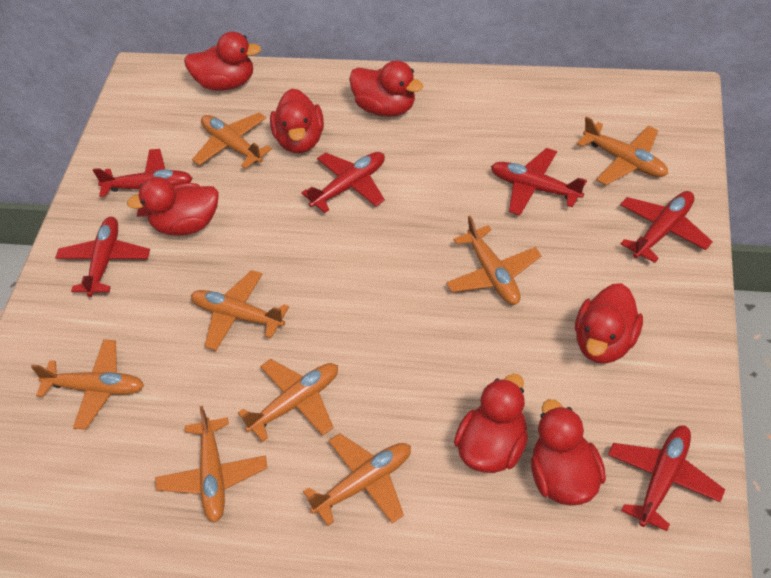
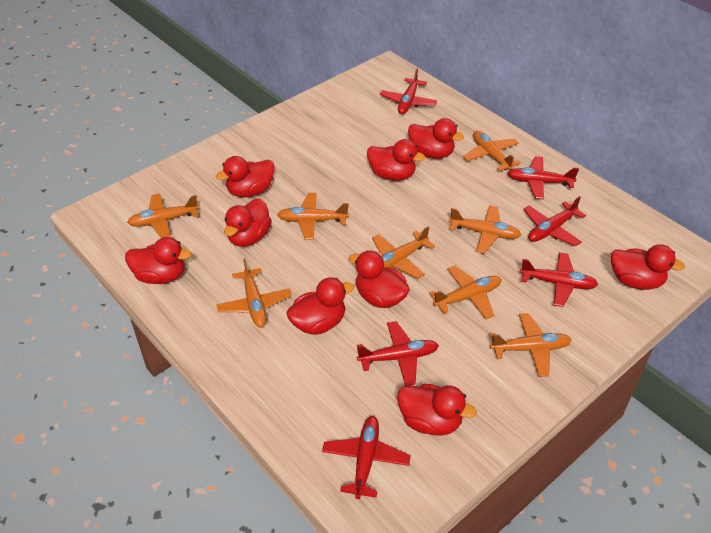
red duck: 7 -> 9

